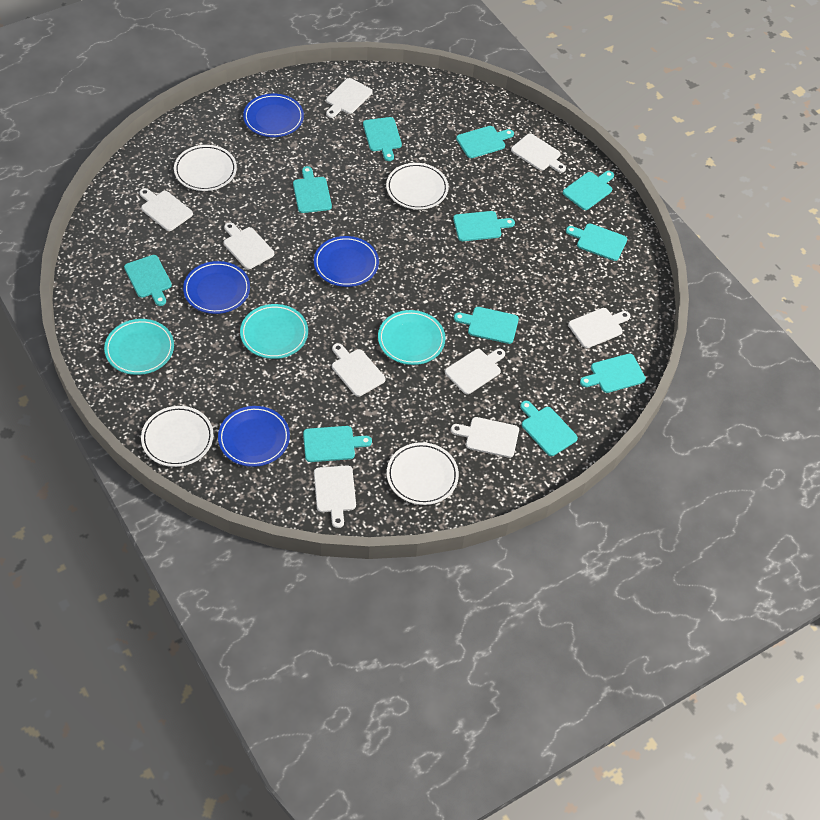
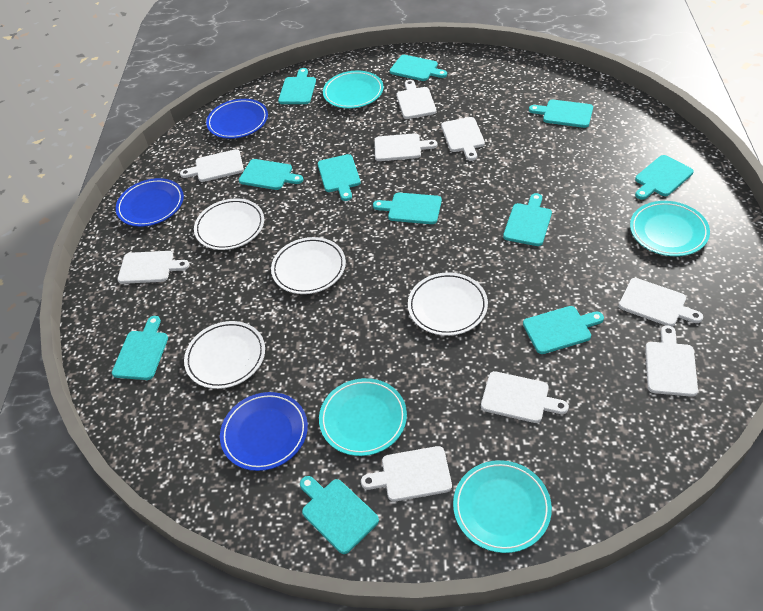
blue plate: 4 -> 3
turquoise plate: 3 -> 4

